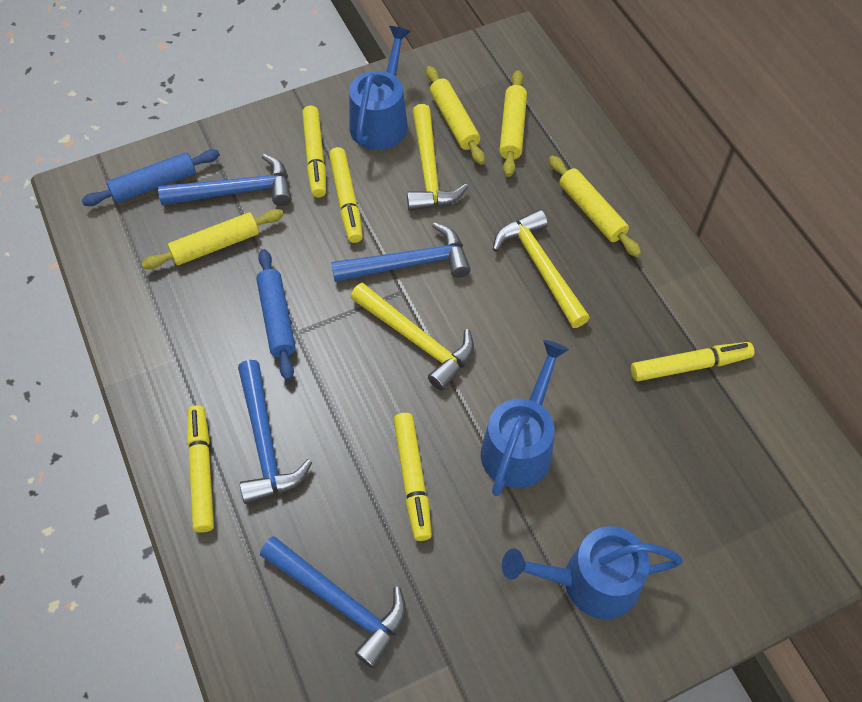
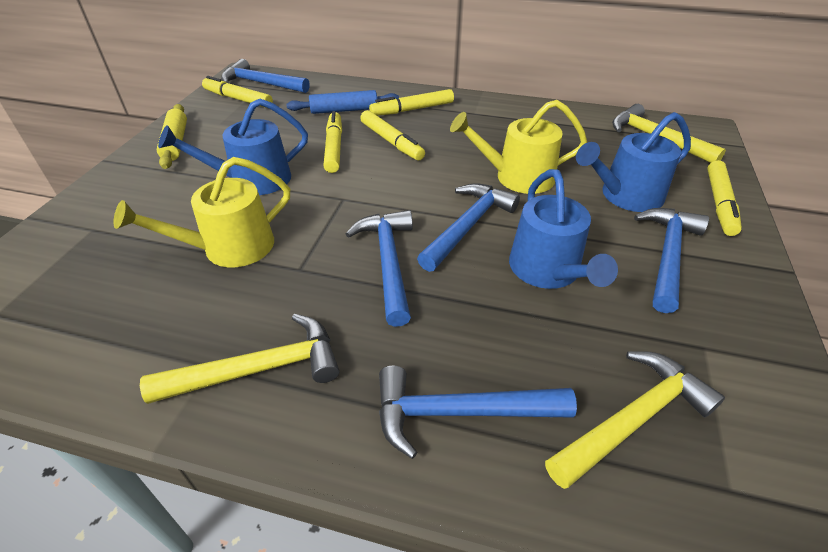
blue hammer: 4 -> 5
blue rolling pin: 2 -> 1
yellow rolling pin: 4 -> 1
yellow watering can: 0 -> 2

